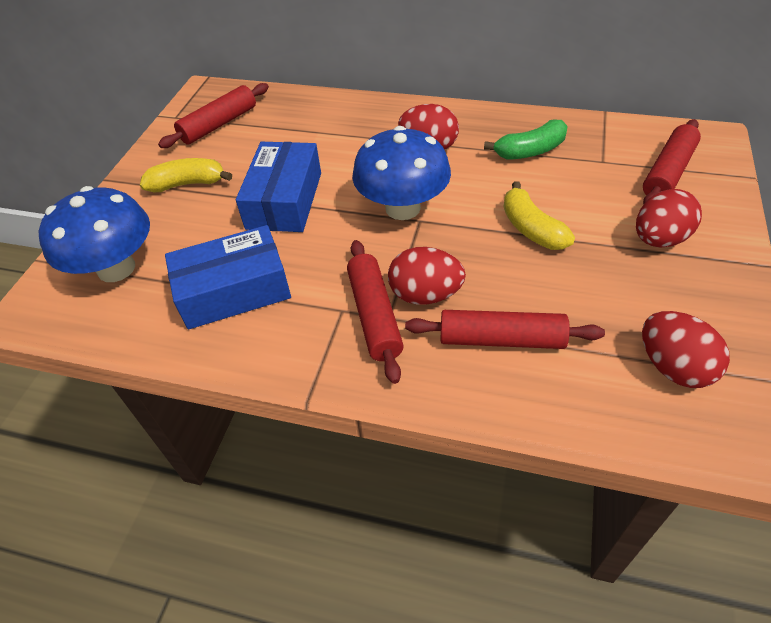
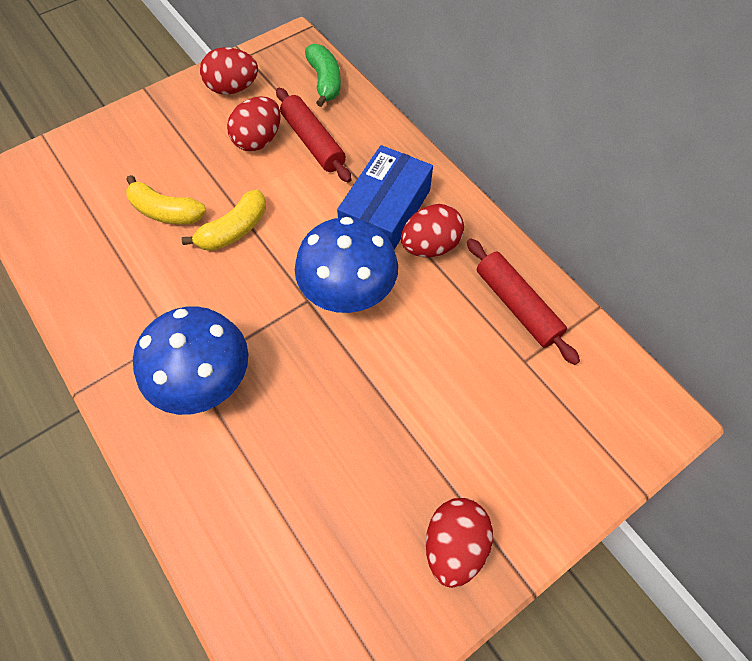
blue box: 2 -> 1
red rolling pin: 4 -> 2

